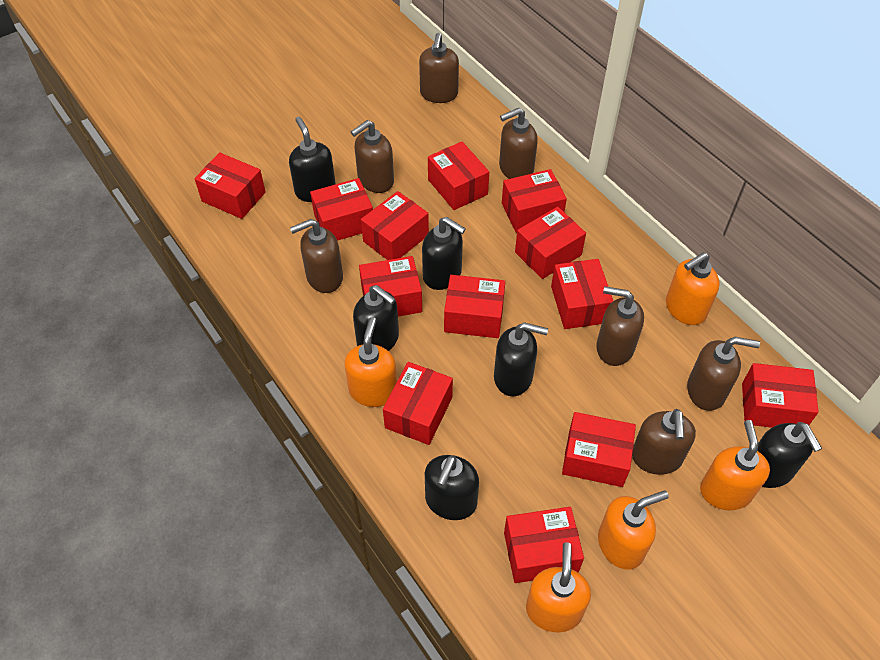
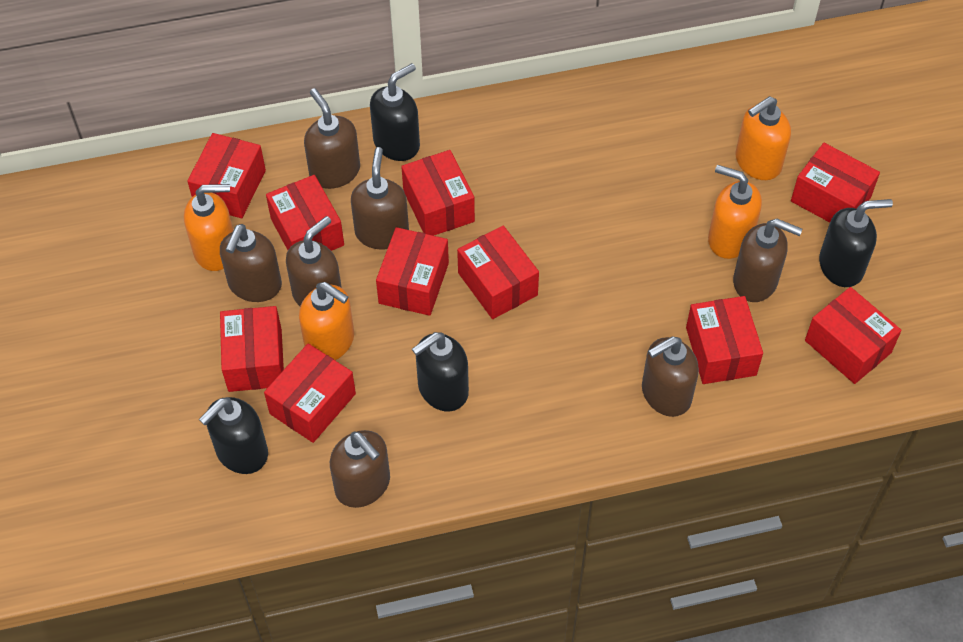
black soap dispenser: 6 -> 4
orange soap dispenser: 5 -> 4
red box: 13 -> 10

